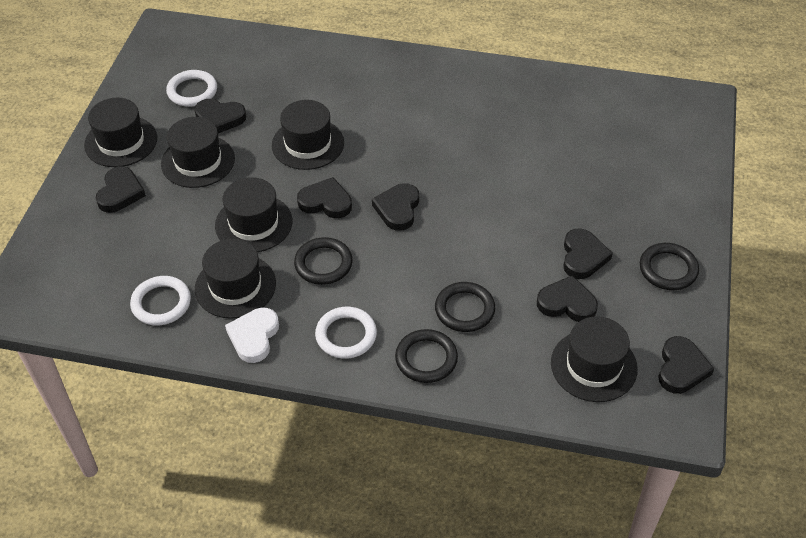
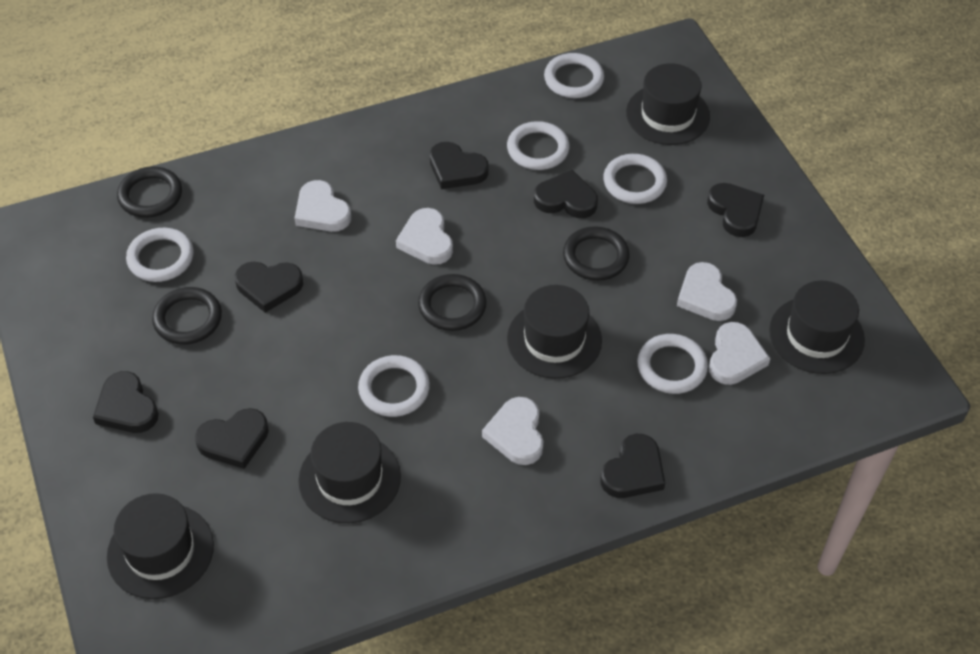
black hat: 6 -> 5
white heart: 1 -> 5
white ring: 3 -> 6

